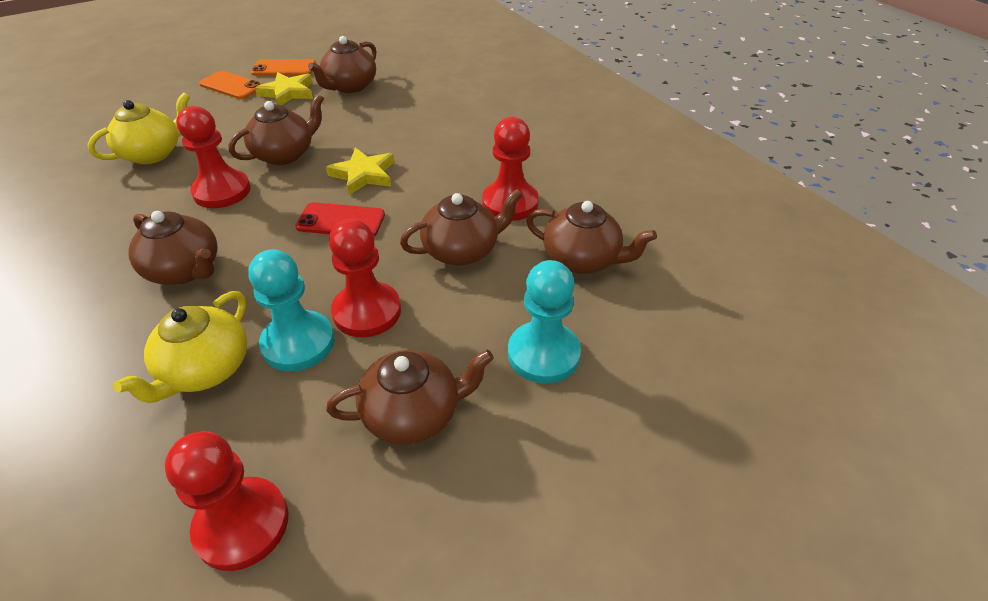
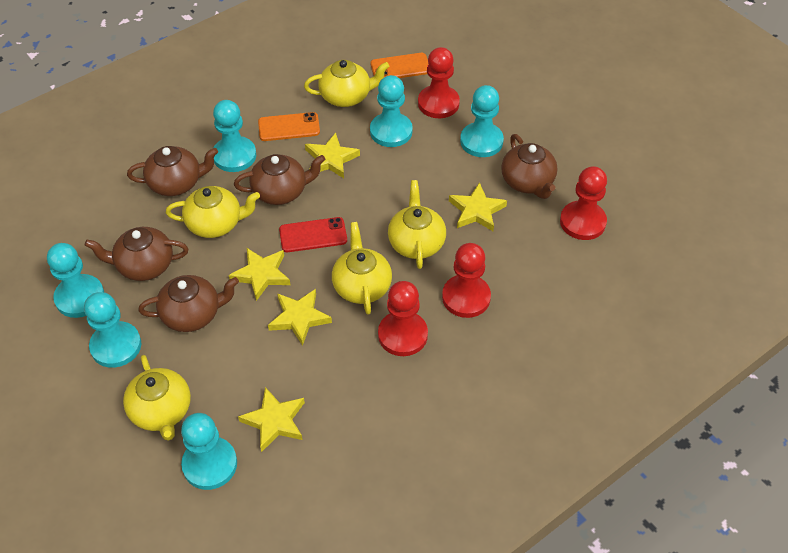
brown teapot: 6 -> 5
turquoise pawn: 2 -> 6
yellow star: 2 -> 5
yellow teapot: 2 -> 5

